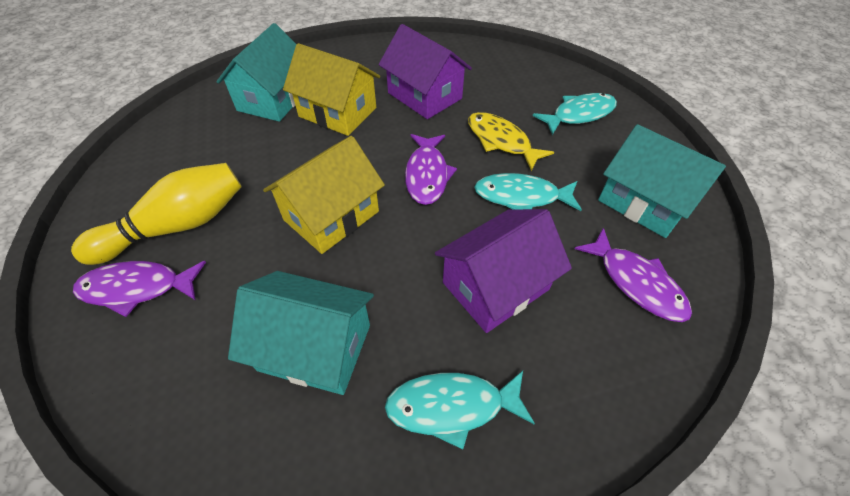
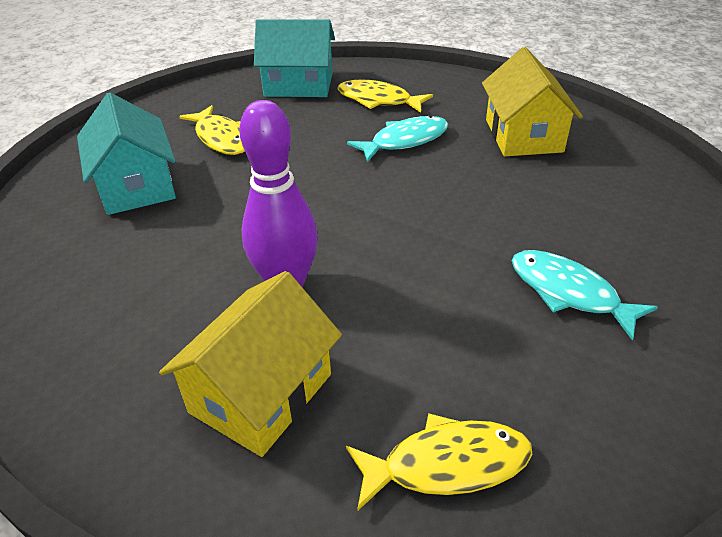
purple bowling pin: 0 -> 1
purple fish: 3 -> 0
purple house: 2 -> 0
turquoise fish: 3 -> 2
turquoise house: 3 -> 2
yellow bowling pin: 1 -> 0
yellow fish: 1 -> 3

